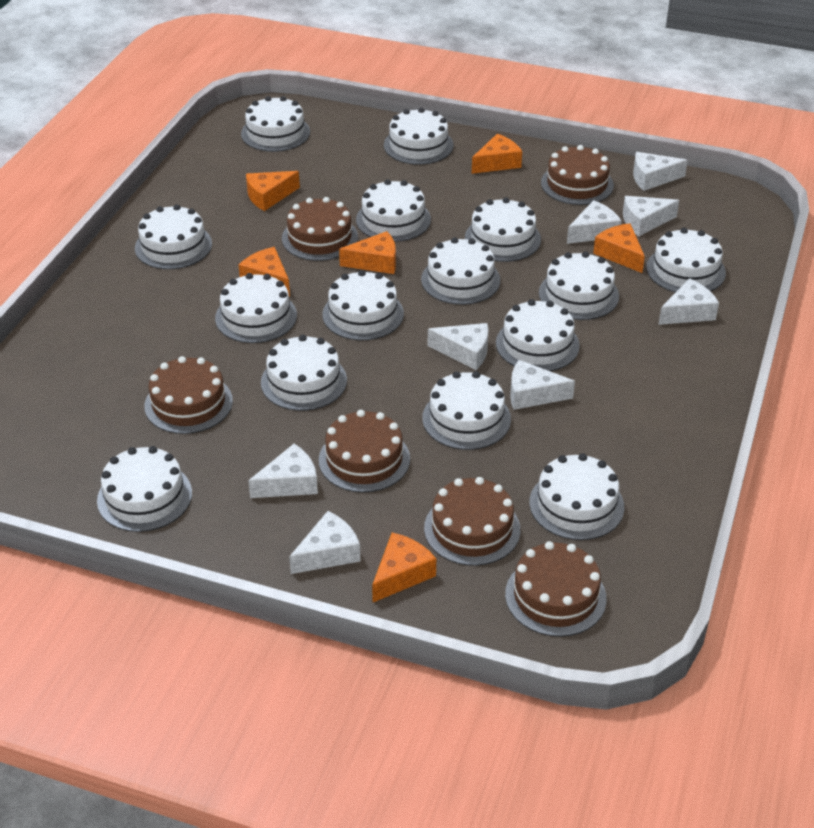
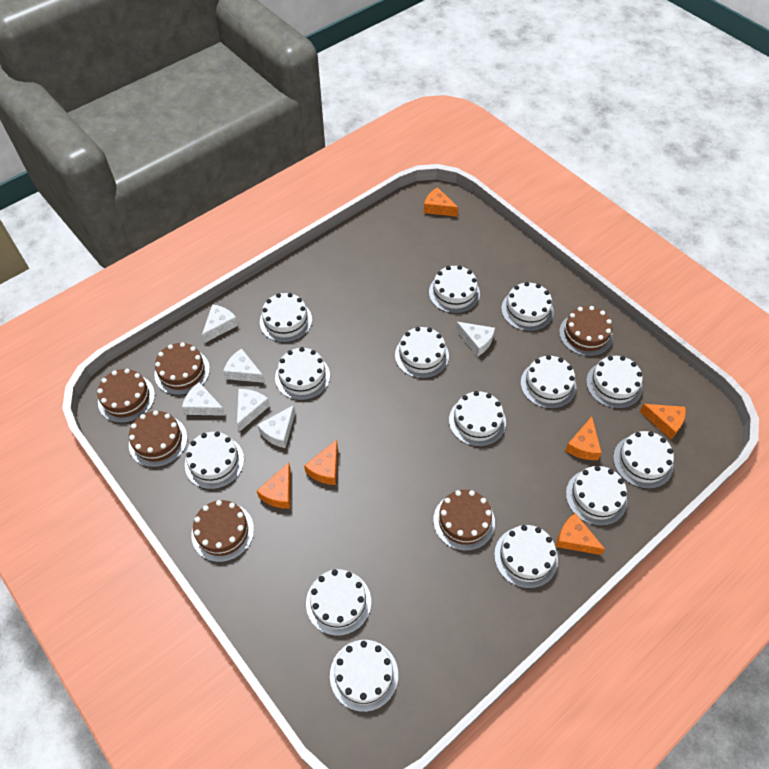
white cake: 15 -> 14
white cheese: 8 -> 6

